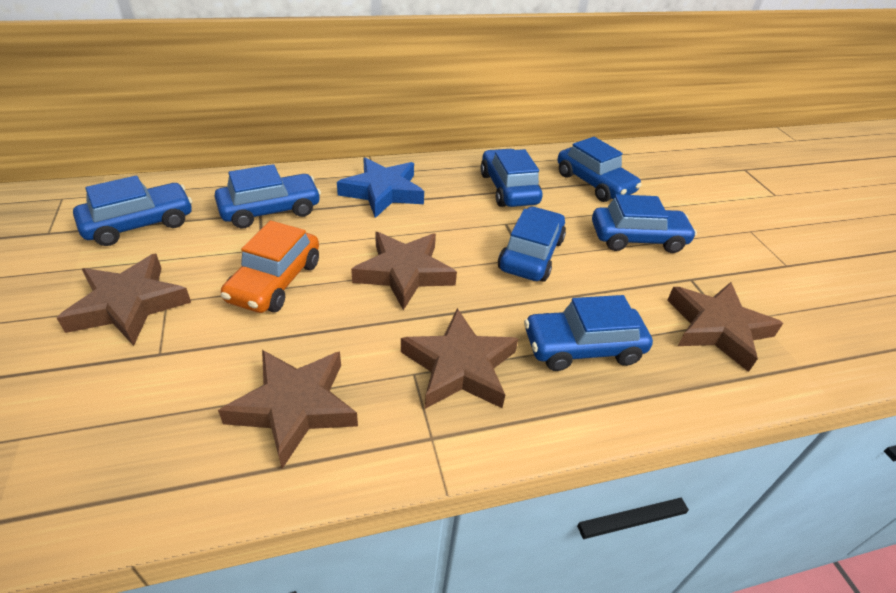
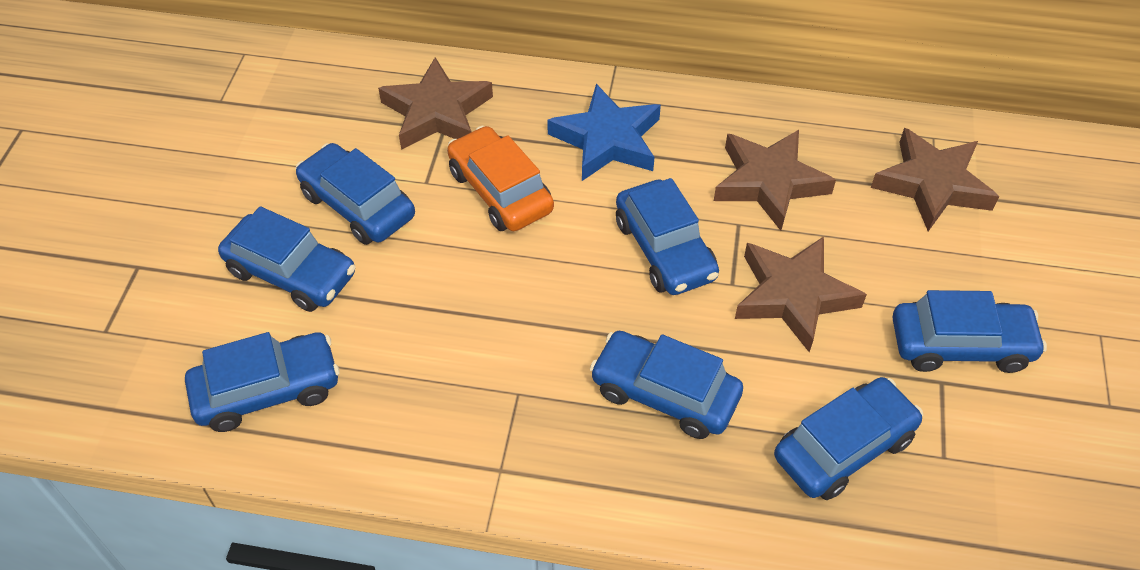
brown star: 5 -> 4

